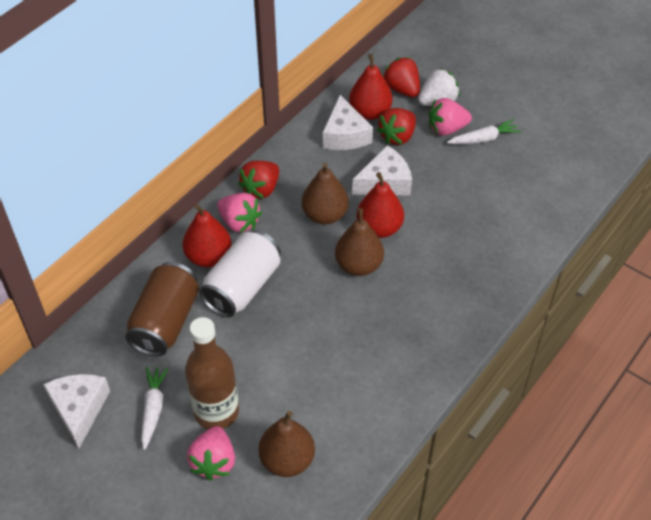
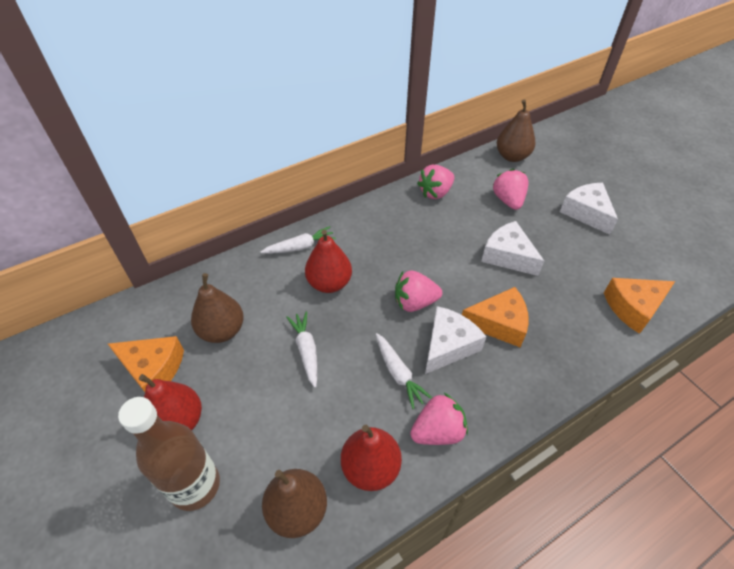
brown can: 1 -> 0
orange cheese: 0 -> 3
pink strawberry: 3 -> 4
red strawberry: 3 -> 0
white can: 1 -> 0
white carrot: 2 -> 3
white strawberry: 1 -> 0

